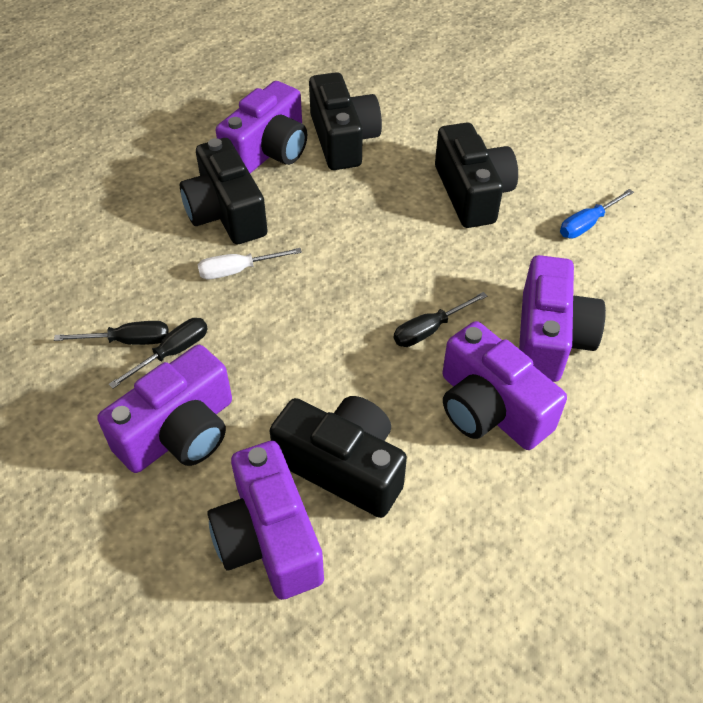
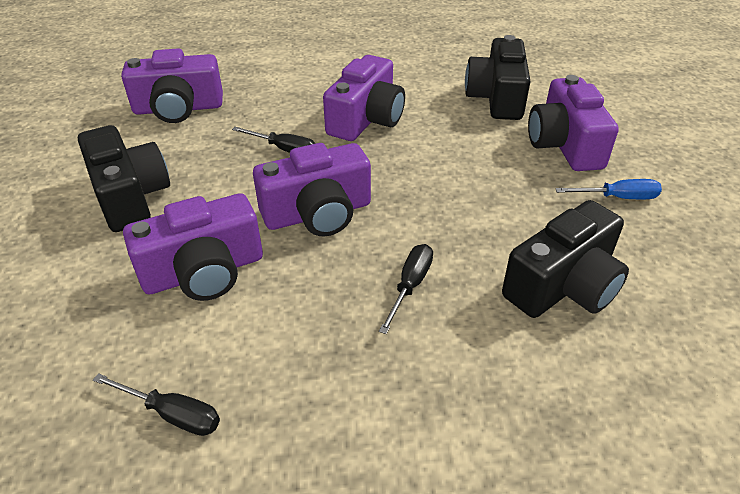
black camera: 4 -> 3
white screwdriver: 1 -> 0

